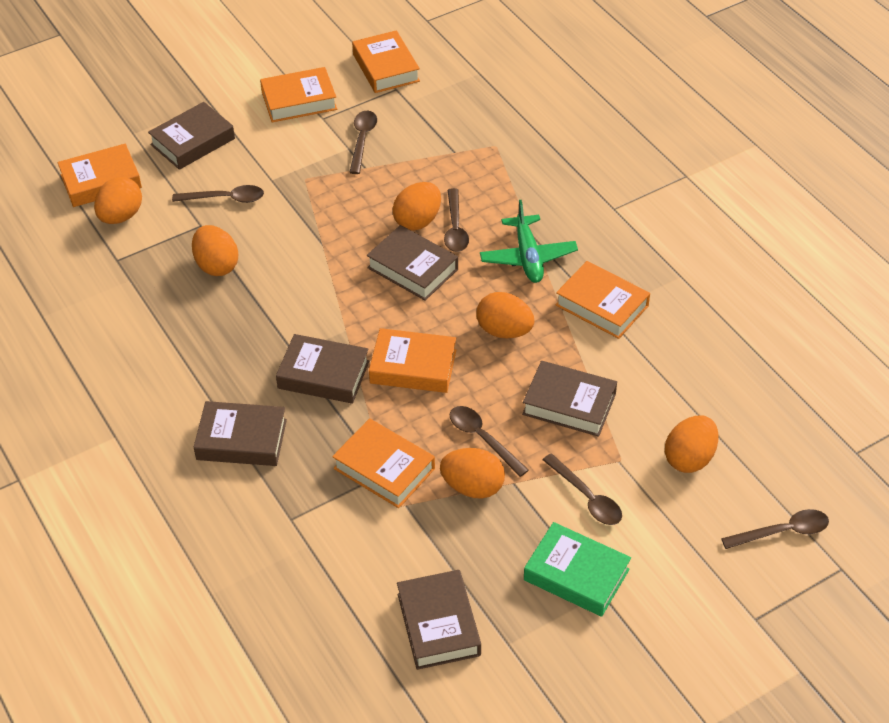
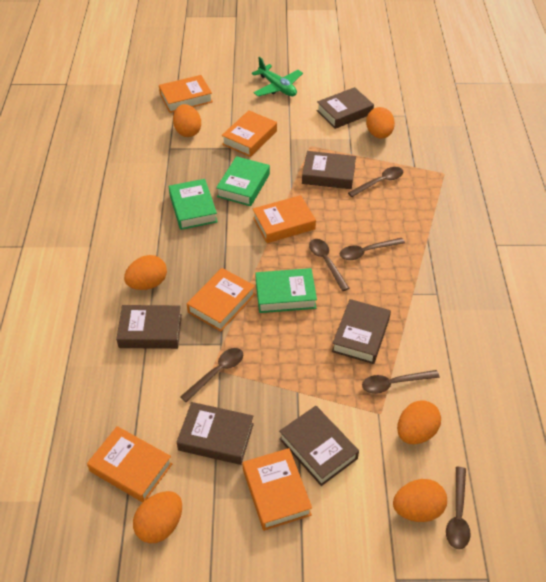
green book: 1 -> 3

